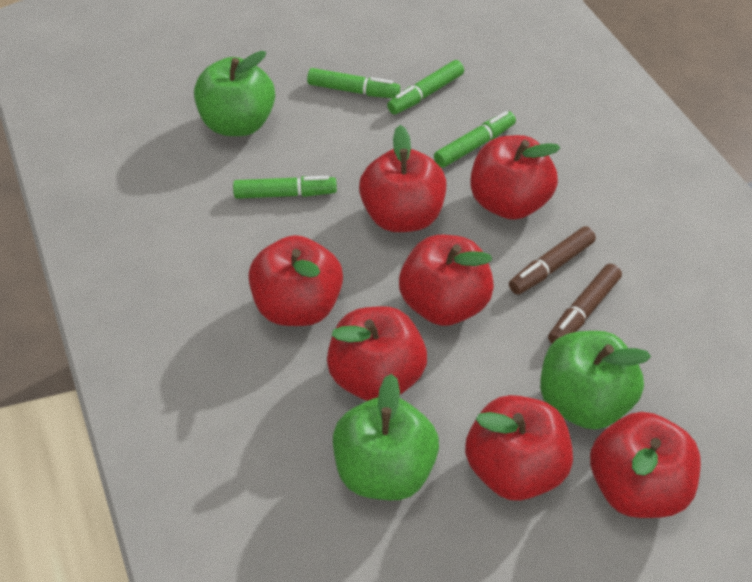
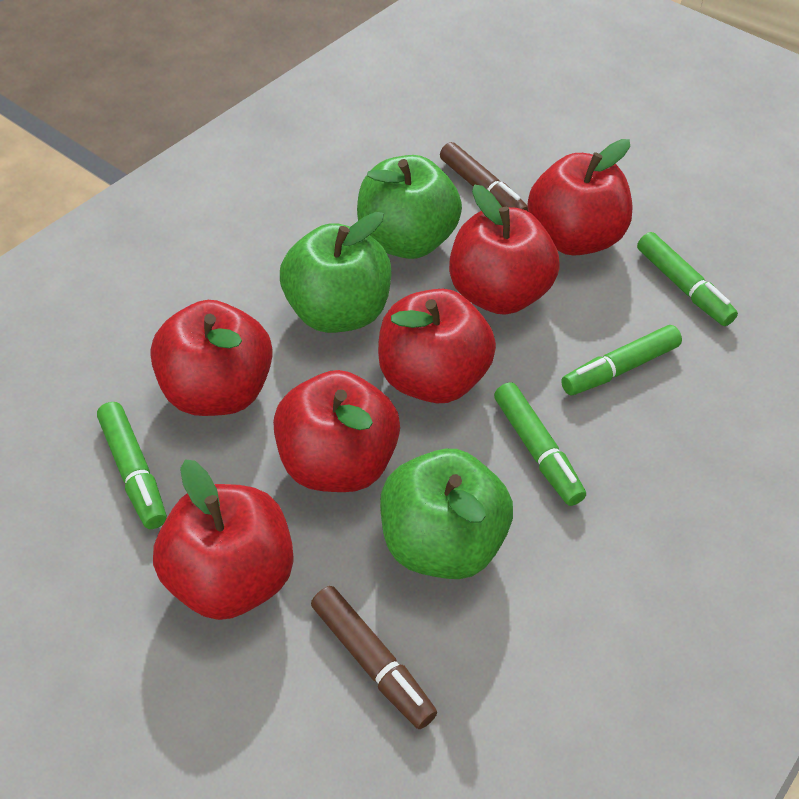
red apple: 7 -> 6

